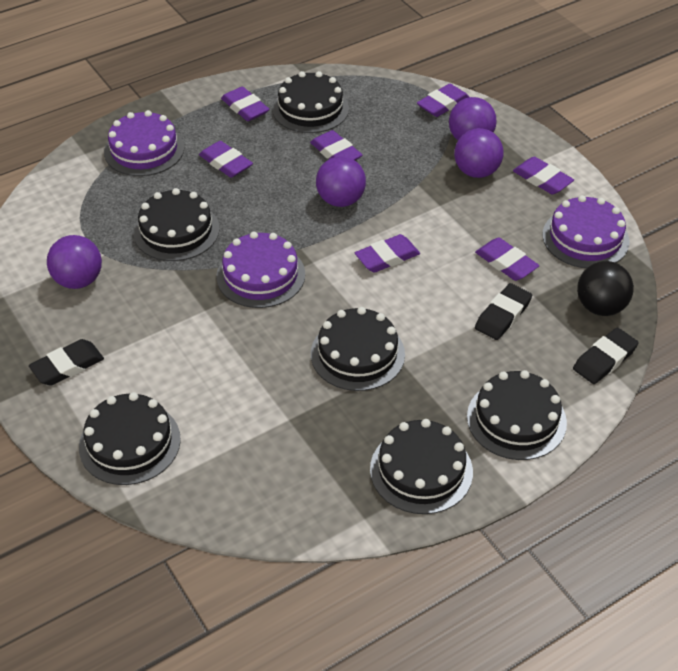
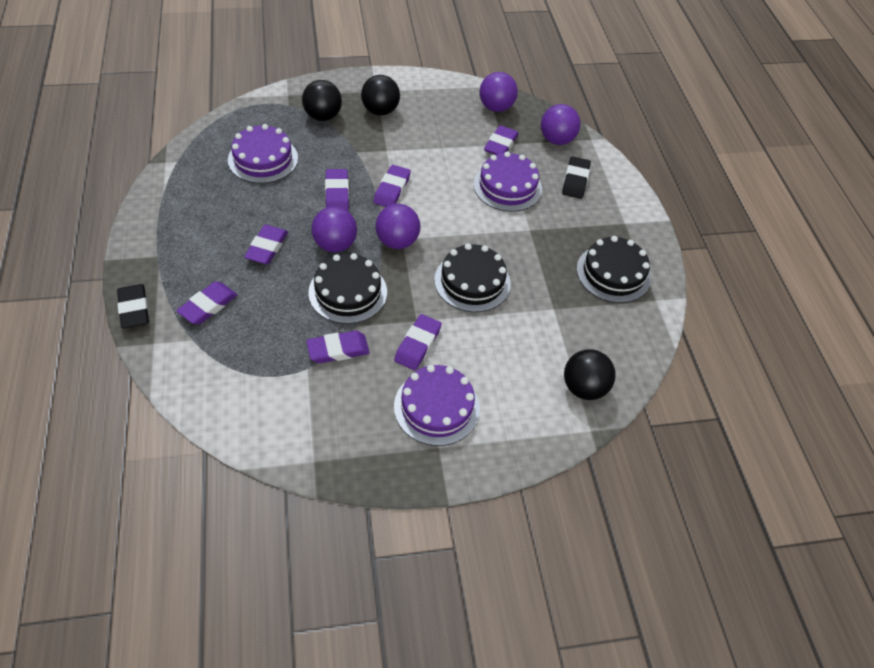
black ball: 1 -> 3
black cake: 6 -> 3
black eraser: 3 -> 2

